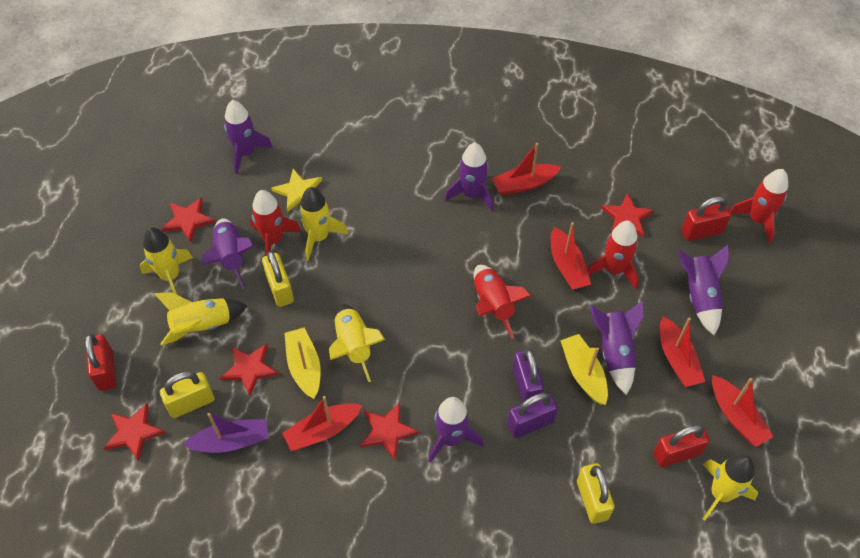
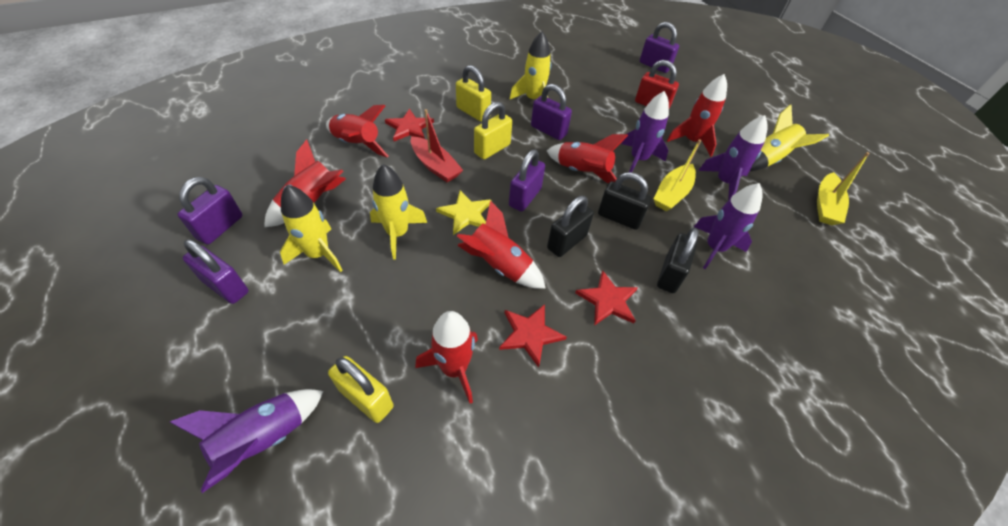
black padlock: 0 -> 3
purple boat: 1 -> 0
purple padlock: 2 -> 5
purple rocket: 6 -> 4
red boat: 5 -> 1
red padlock: 3 -> 1
red rocket: 4 -> 6
red star: 5 -> 3
yellow rocket: 5 -> 4

